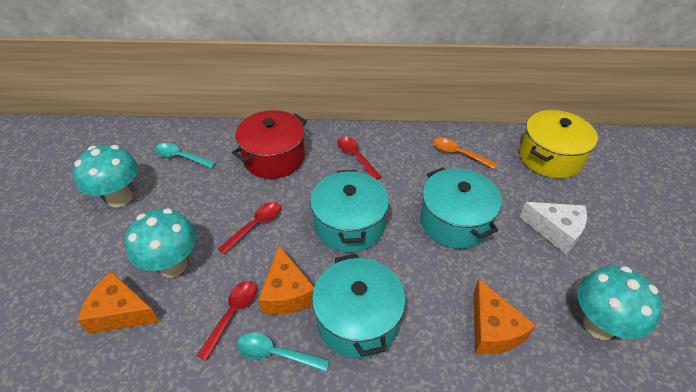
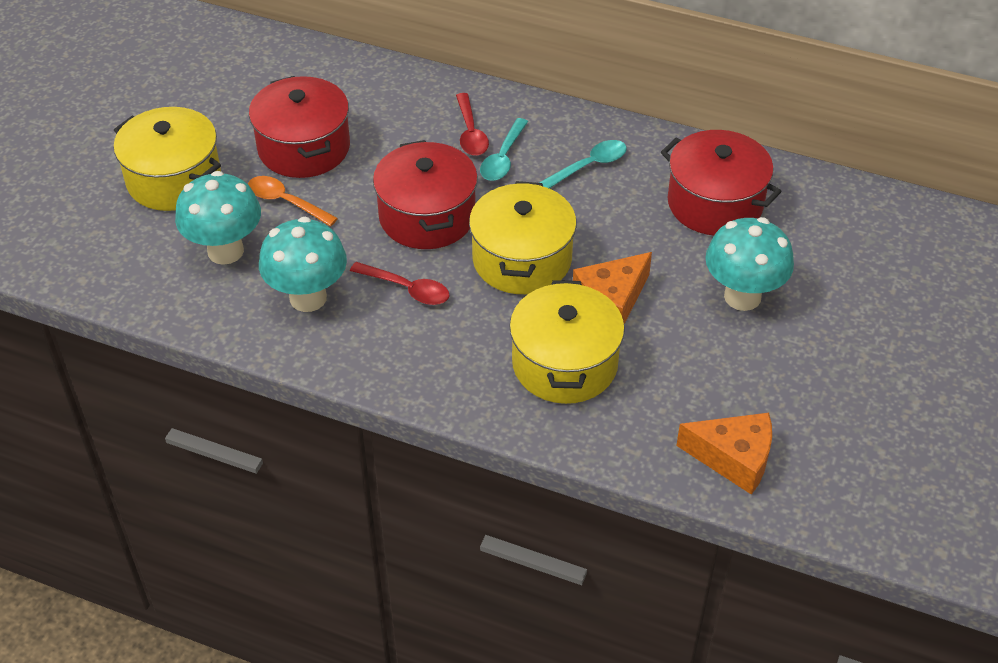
orange cheese: 3 -> 2
red pot: 1 -> 3
red spoon: 3 -> 2
turquoise pot: 3 -> 0
white cheese: 1 -> 0
yellow pot: 1 -> 3

